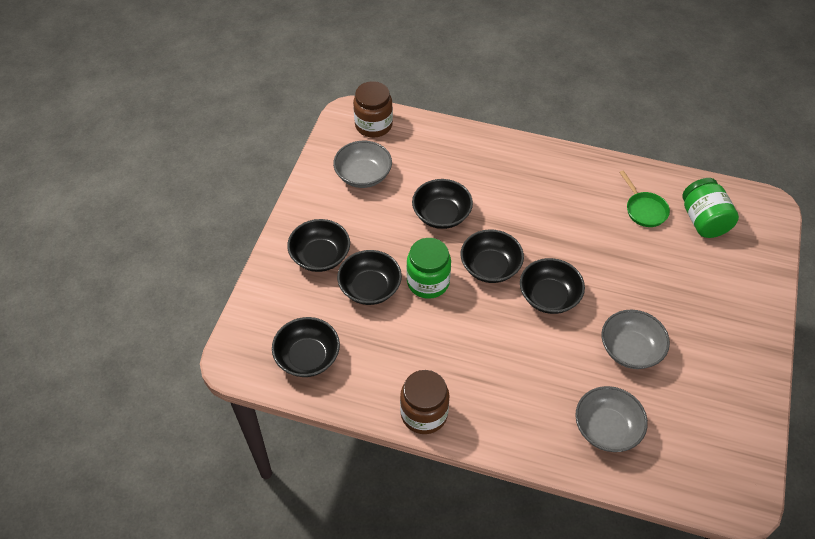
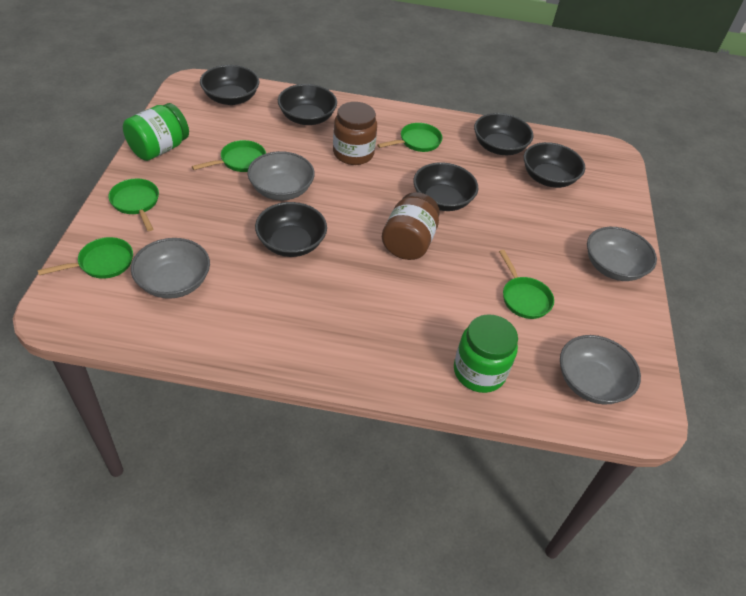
green pan: 1 -> 5
grey bowl: 3 -> 4

